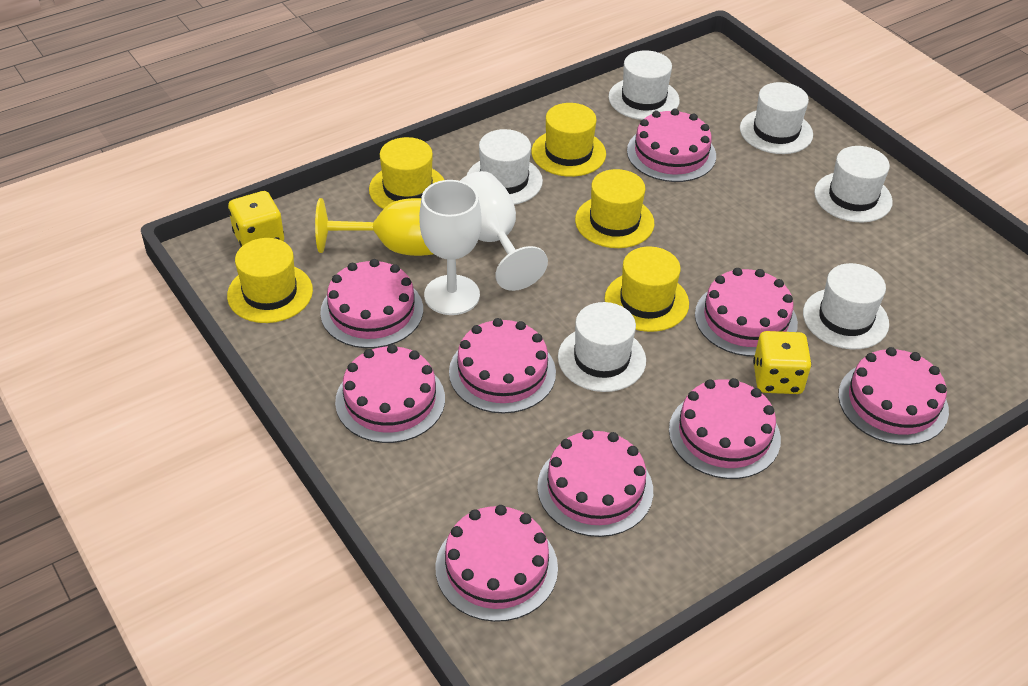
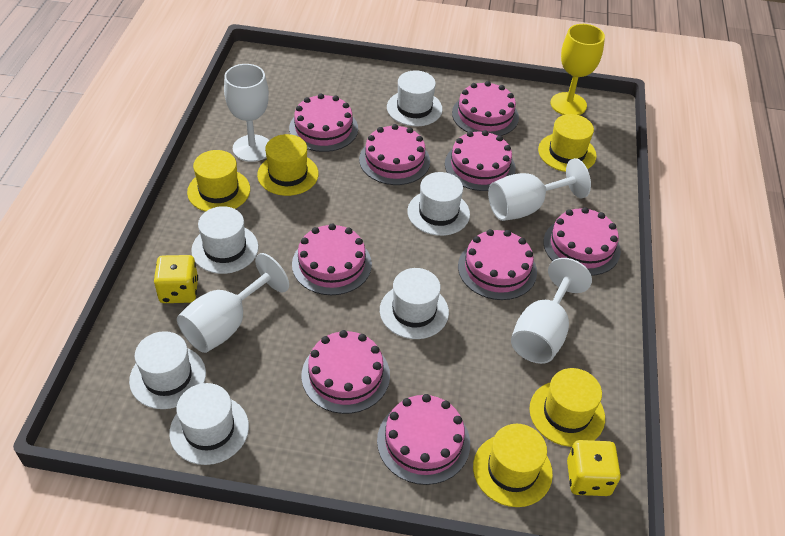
white goblet: 2 -> 4

